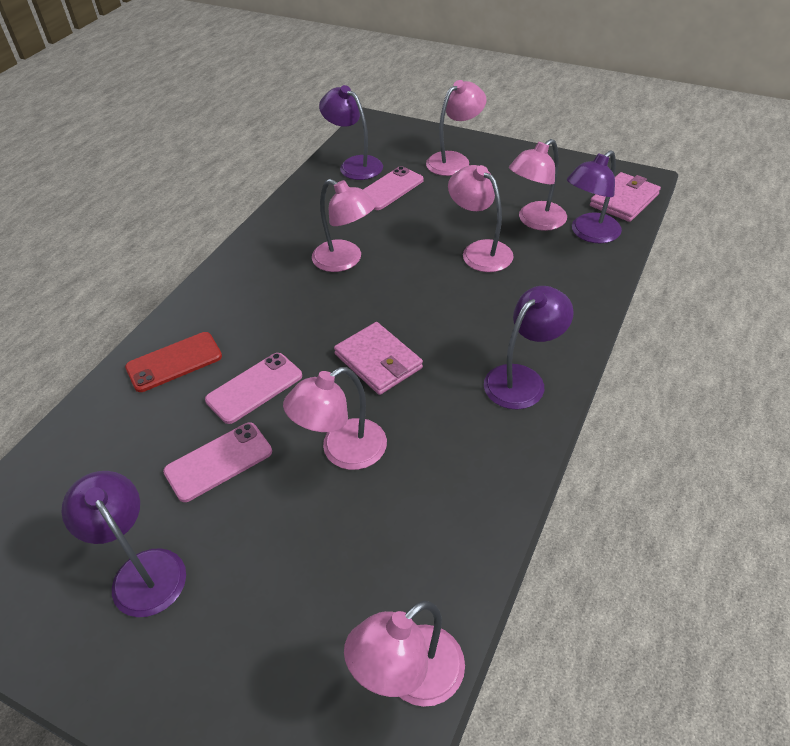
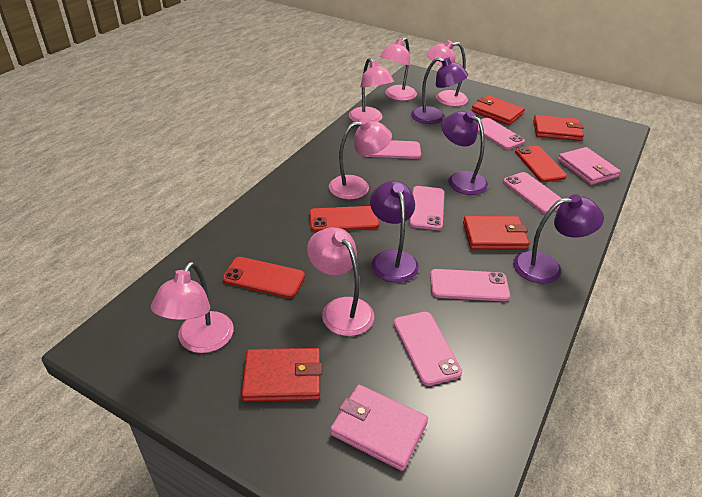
pink phone: 3 -> 6
red phone: 1 -> 3
red wallet: 0 -> 4

